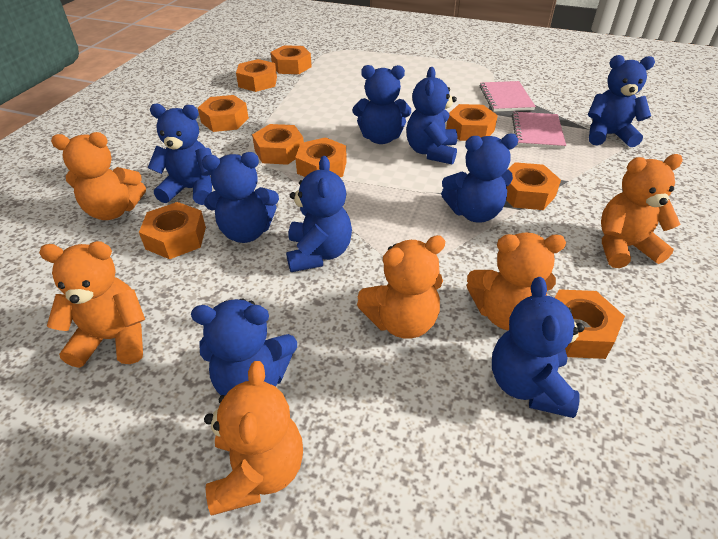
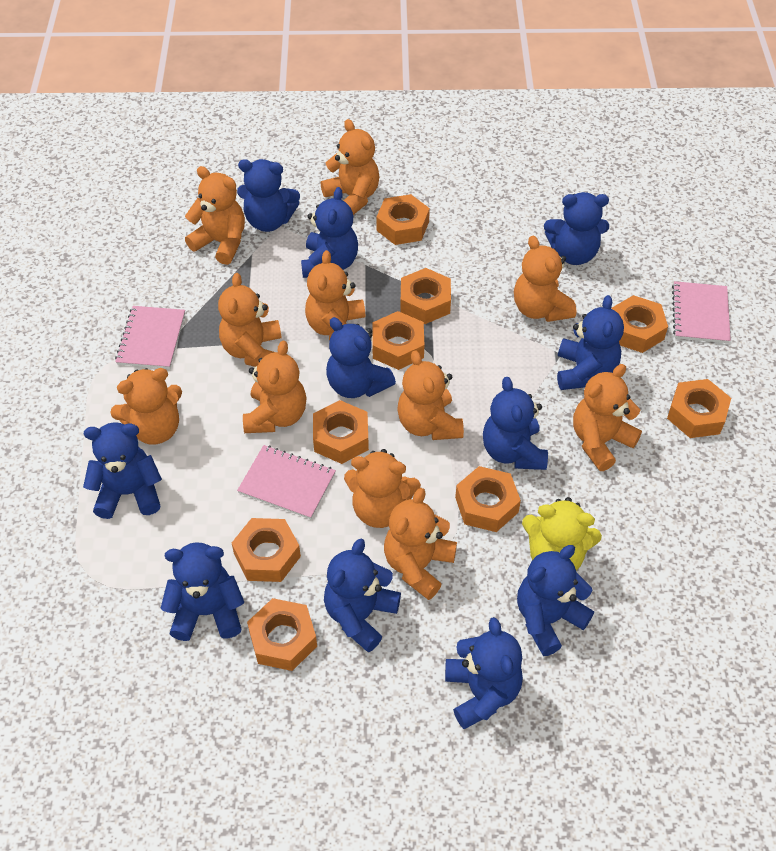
blue teddy bear: 9 -> 11
orange teddy bear: 6 -> 11
pink notebook: 2 -> 3
yellow teddy bear: 0 -> 1

